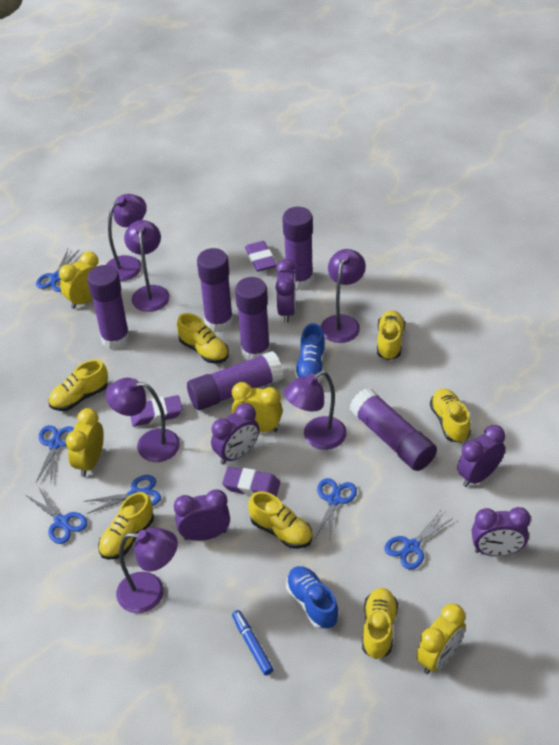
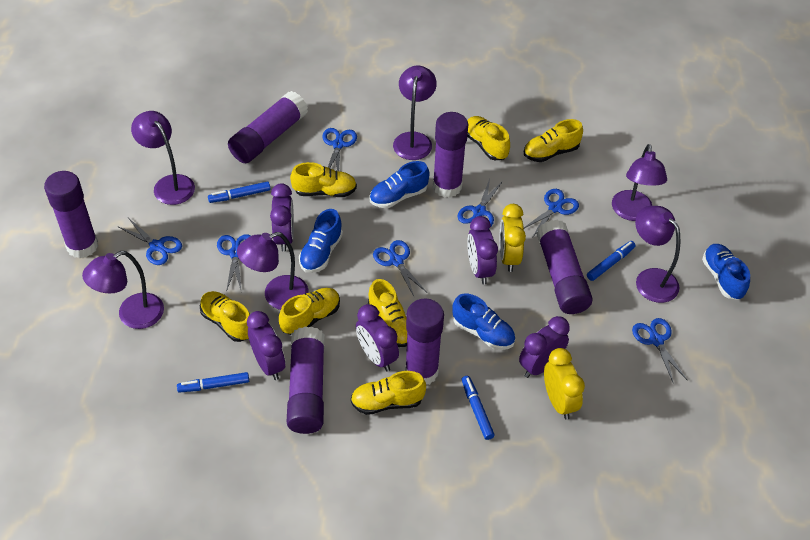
blue marker: 1 -> 4
blue scissors: 6 -> 7
blue shoe: 2 -> 4
purple eraser: 3 -> 0
yellow clock: 4 -> 2

